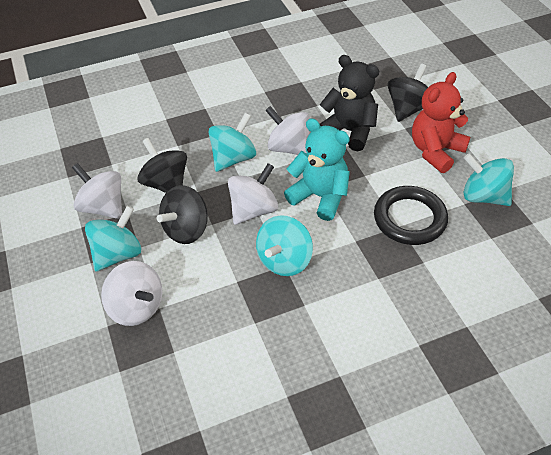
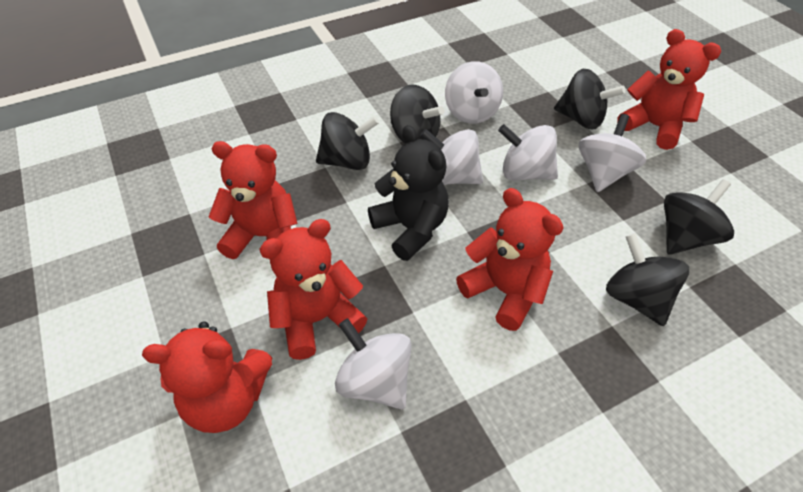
black ring: 1 -> 0
black spinning top: 3 -> 5
red teddy bear: 1 -> 5
turquoise spinning top: 4 -> 0
turquoise teddy bear: 1 -> 0
white spinning top: 4 -> 5

